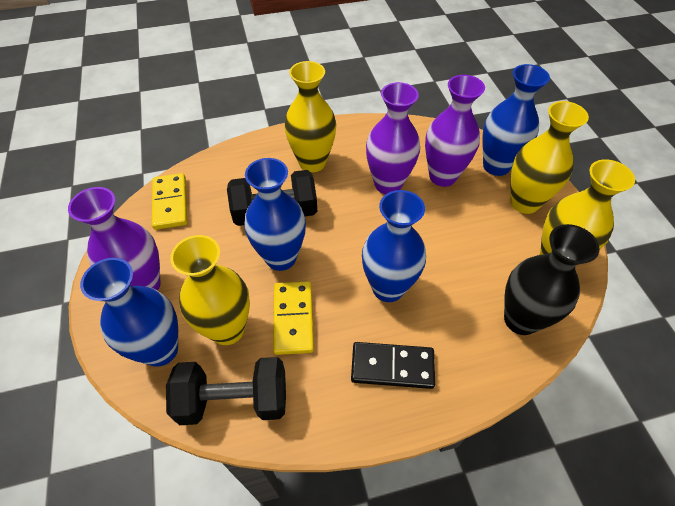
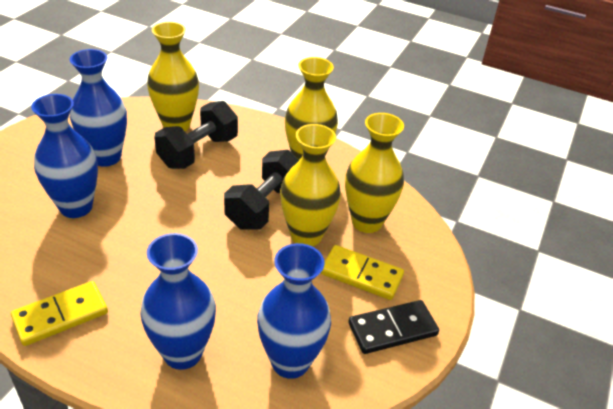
black vase: 1 -> 0
purple vase: 3 -> 0

